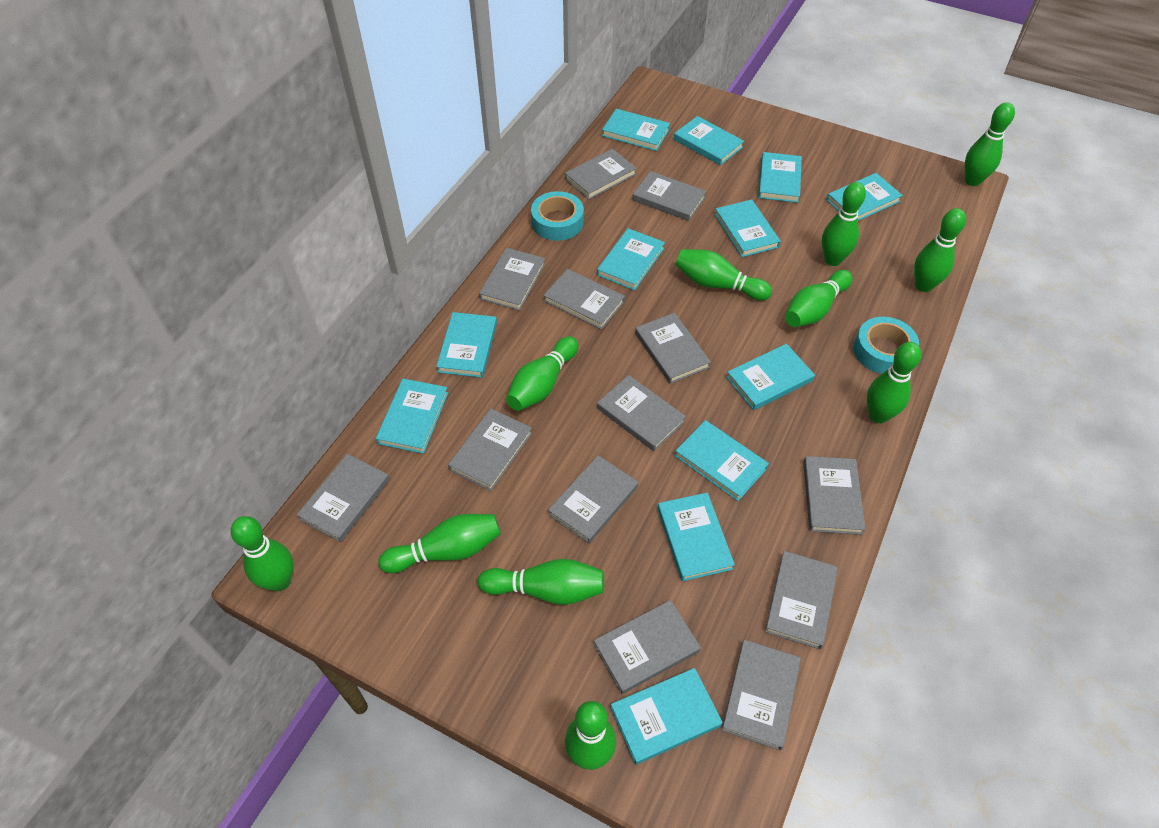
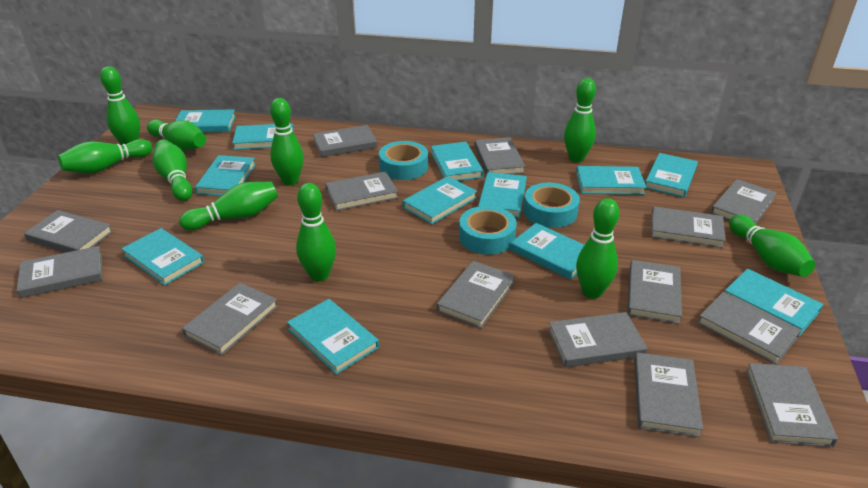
green bowling pin: 11 -> 10
grey book: 13 -> 14
turquoise tape: 2 -> 3

